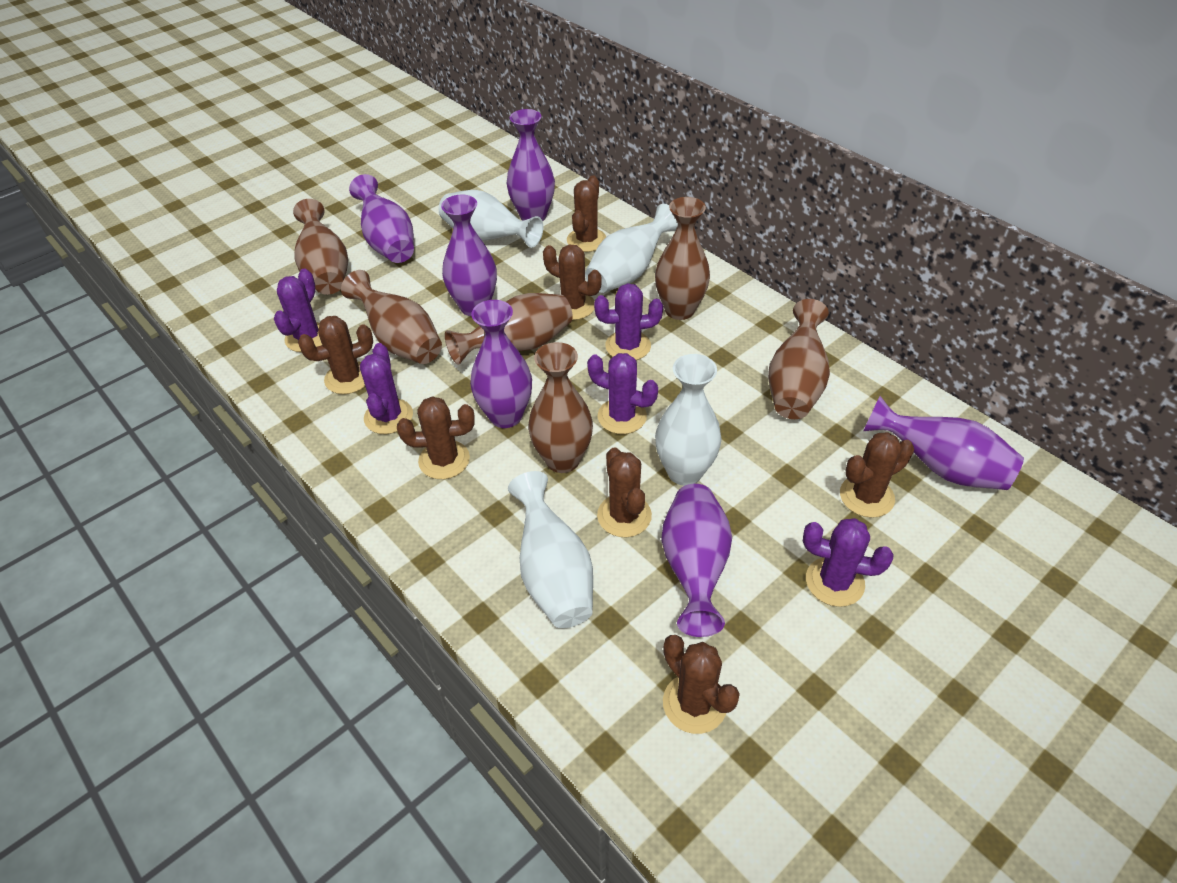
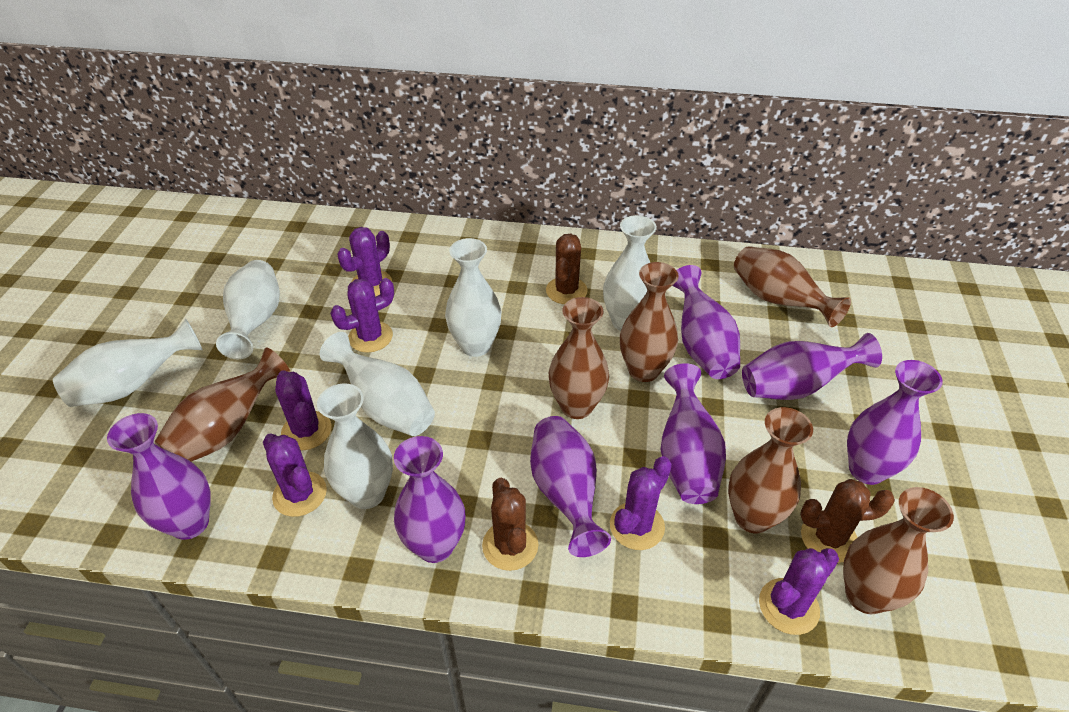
brown cactus: 7 -> 3
purple cactus: 5 -> 6
purple vase: 6 -> 7
white vase: 4 -> 6

